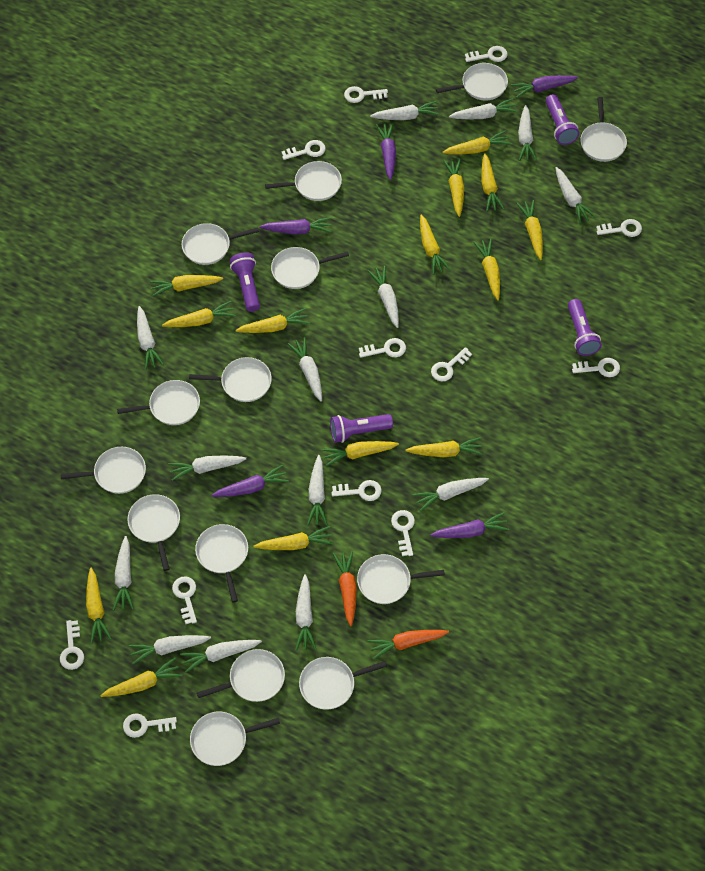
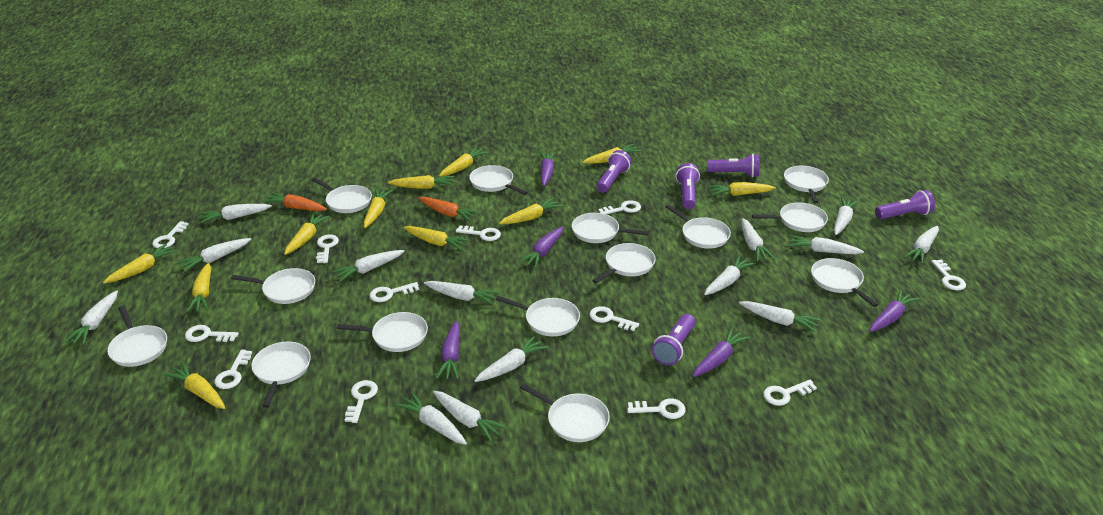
purple flashlight: 4 -> 5
yellow carrot: 14 -> 11

